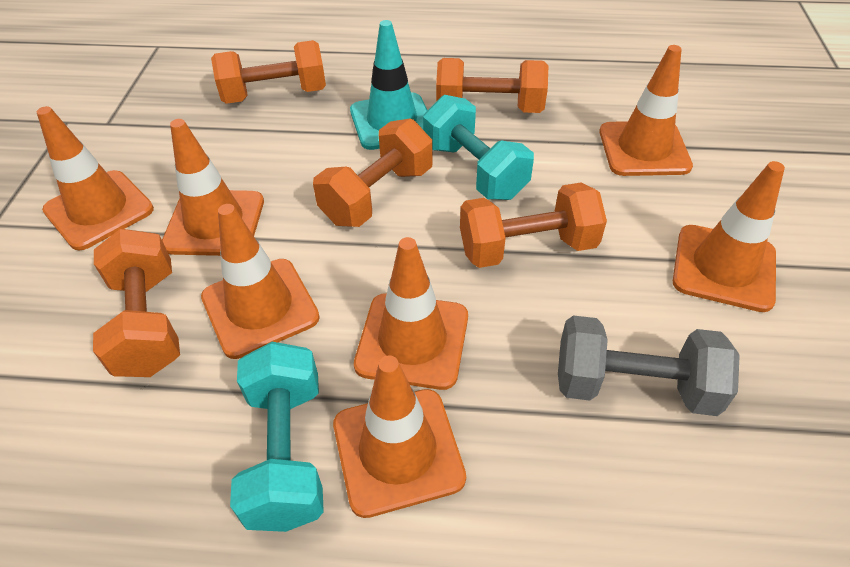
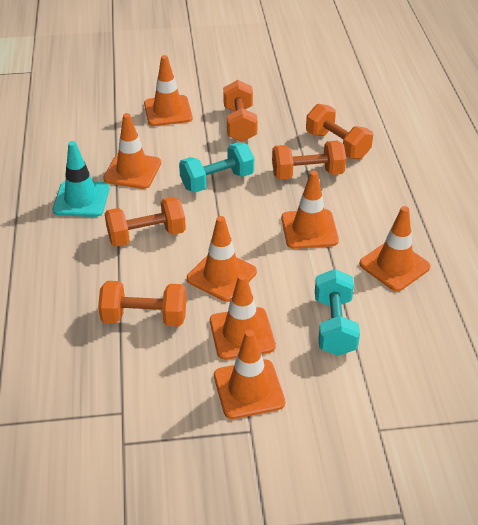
grey dumbbell: 1 -> 0

